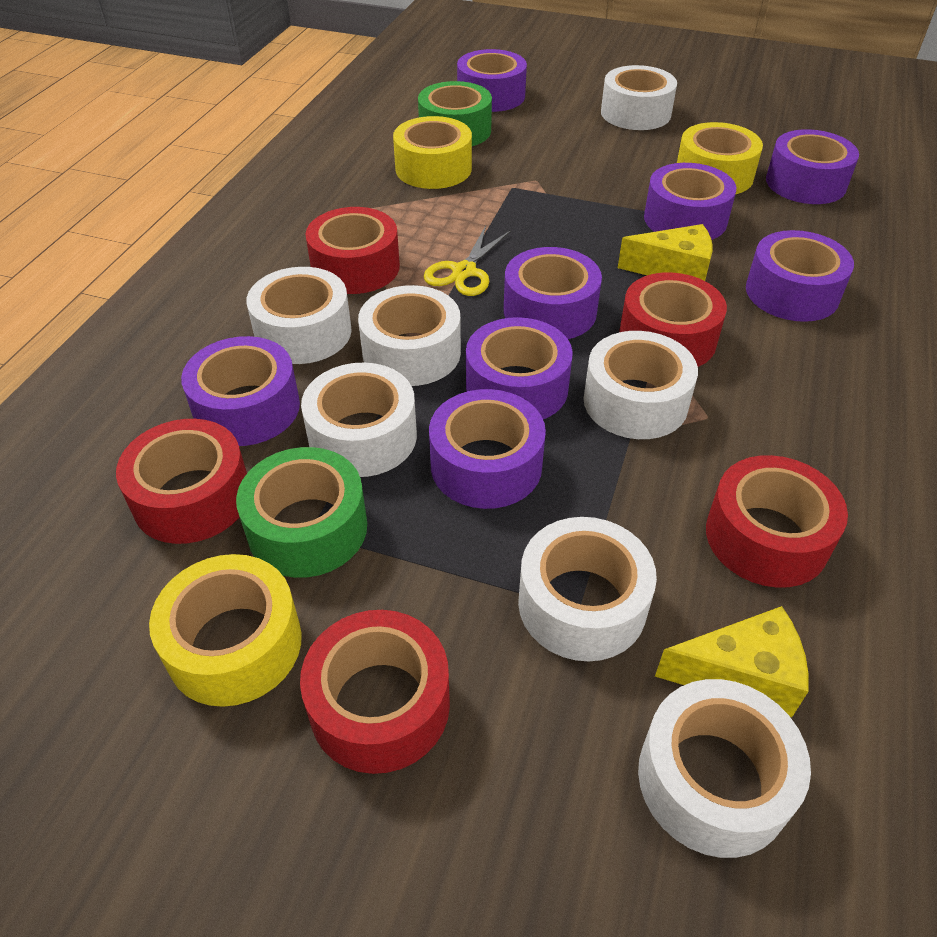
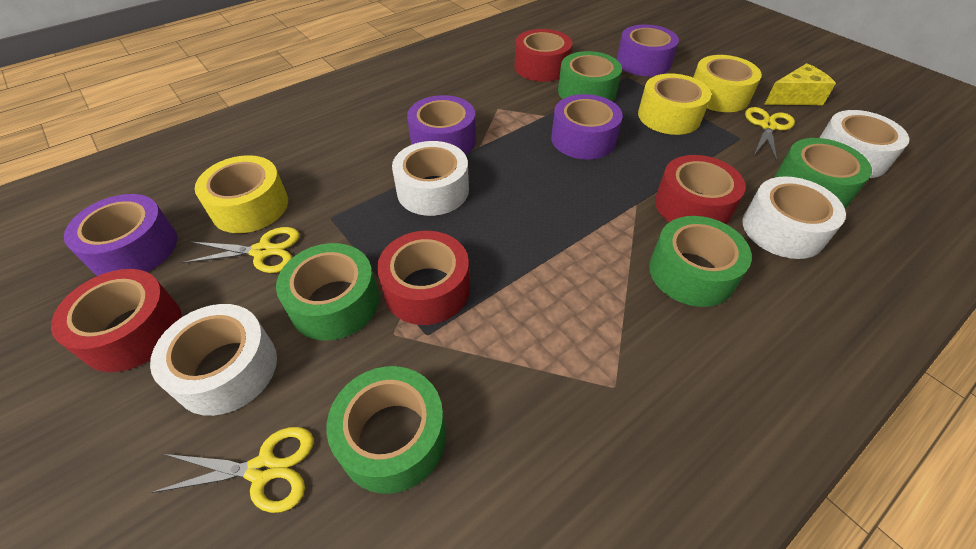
green tape: 2 -> 5
purple tape: 8 -> 4
red tape: 5 -> 4
white tape: 7 -> 4
yellow cheese: 2 -> 1
yellow scissors: 1 -> 3

